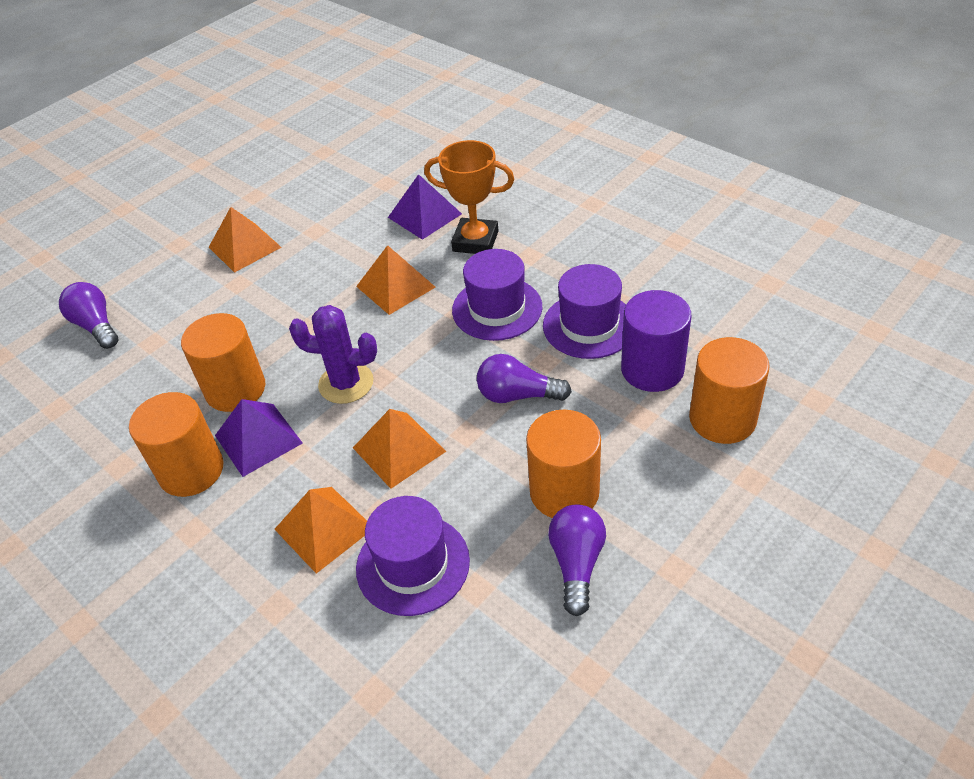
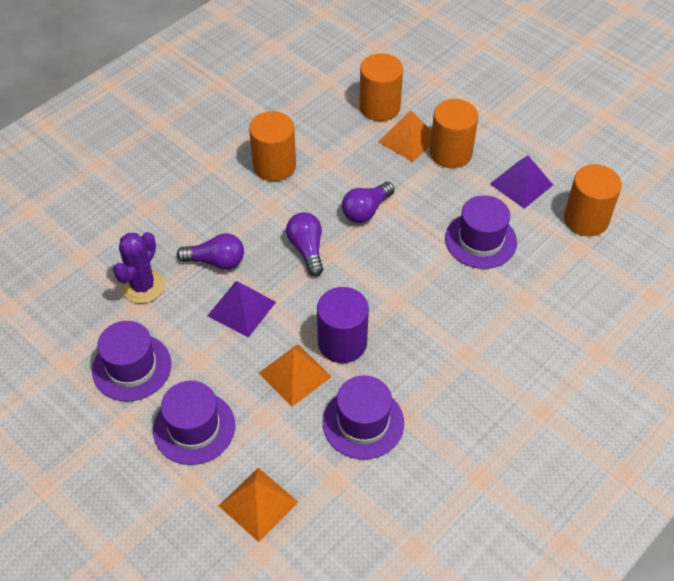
orange pyramid: 4 -> 3
orange trophy: 1 -> 0
purple hat: 3 -> 4

